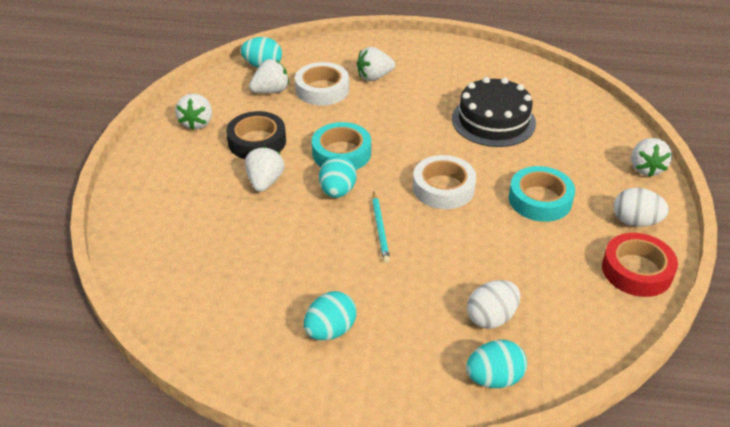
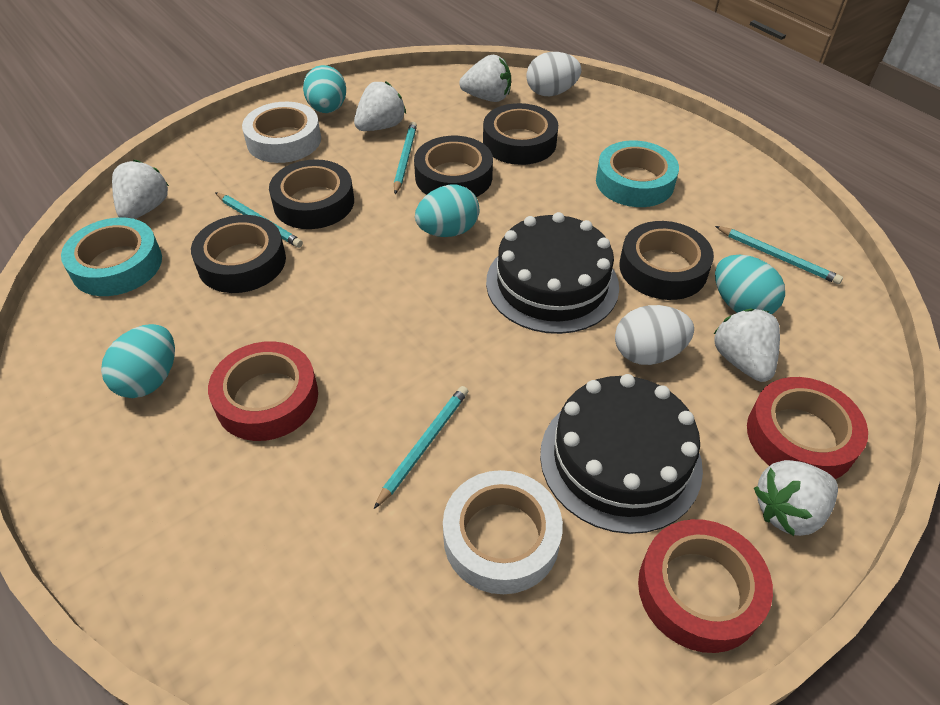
black cake: 1 -> 2
black tape: 1 -> 5
red tape: 1 -> 3
turquoise pencil: 1 -> 4

